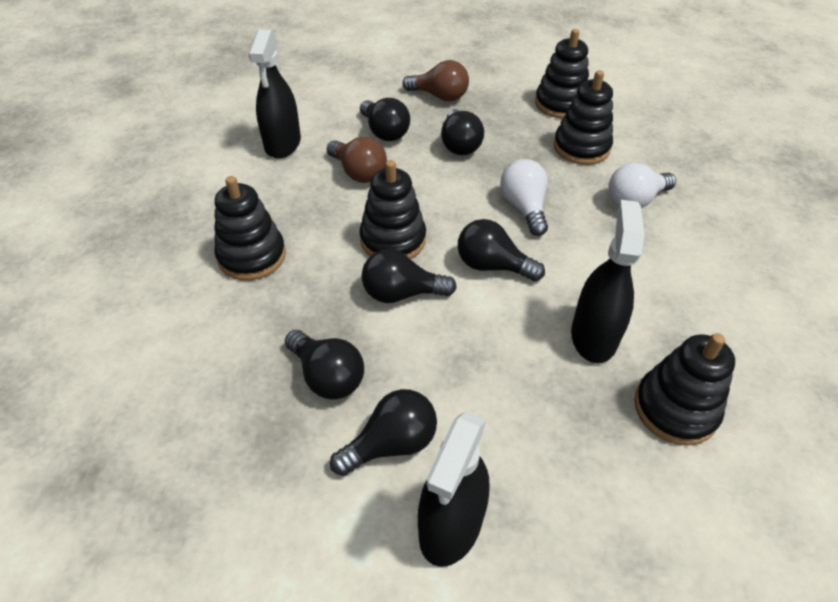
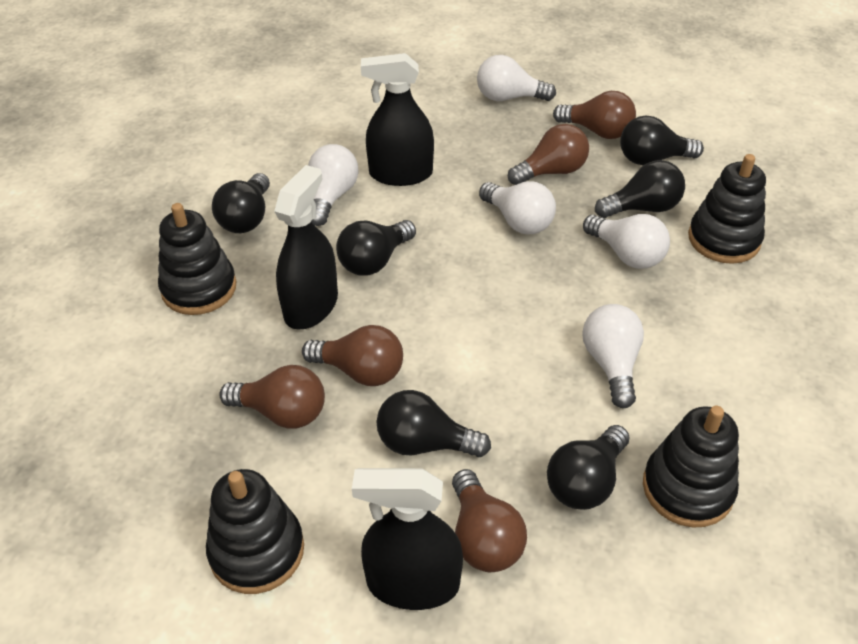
black stacking toy: 5 -> 4
brown light bulb: 2 -> 5
white light bulb: 2 -> 5

